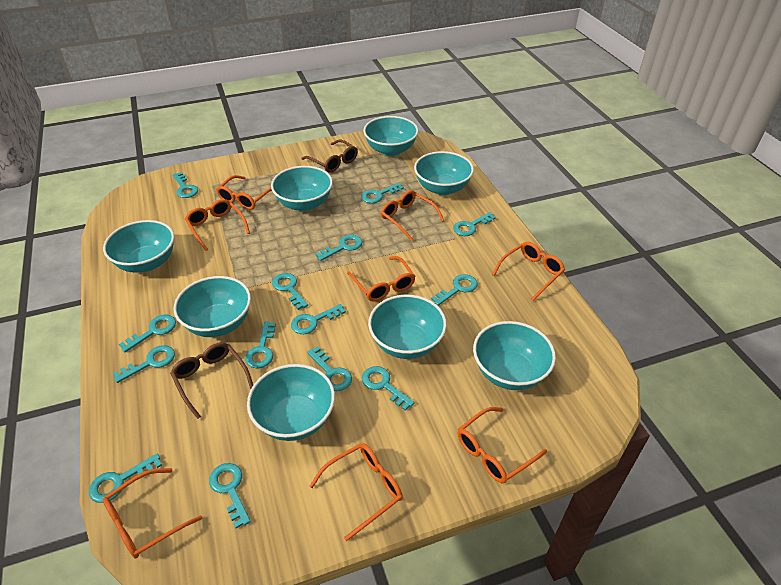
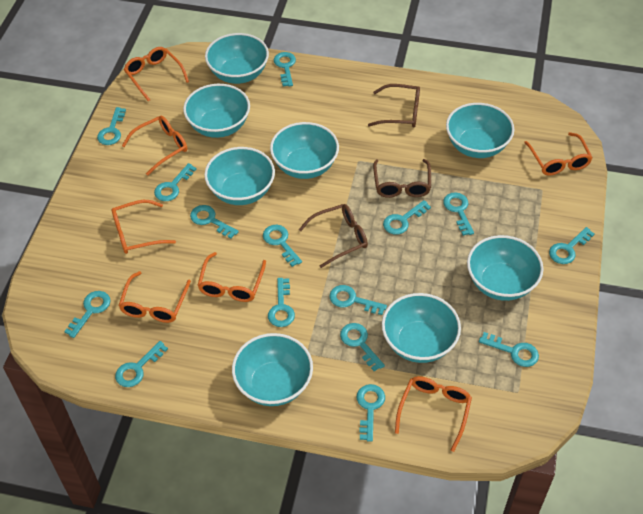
brown glasses: 2 -> 3
orange glasses: 8 -> 7
turquoise key: 14 -> 15

